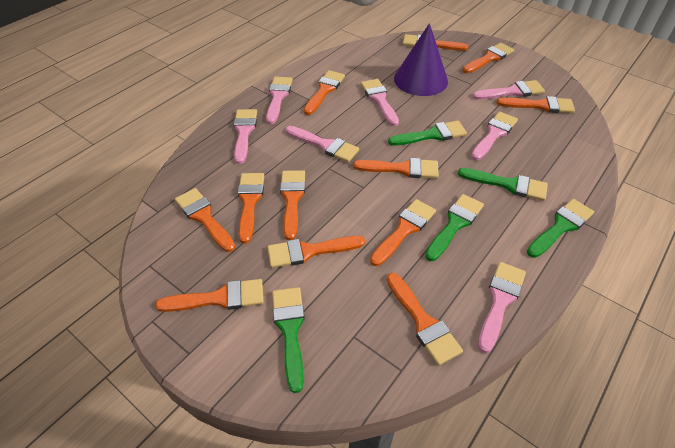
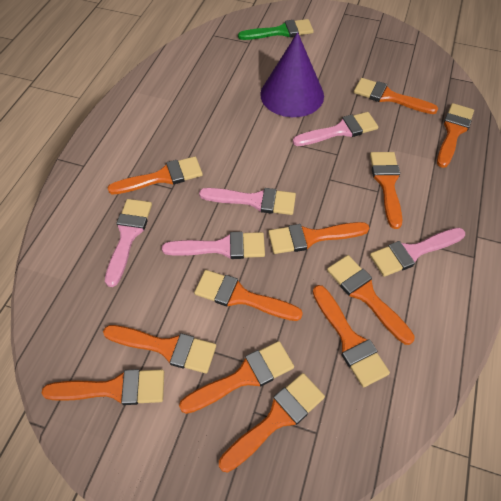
green brush: 5 -> 1
pink brush: 7 -> 5

